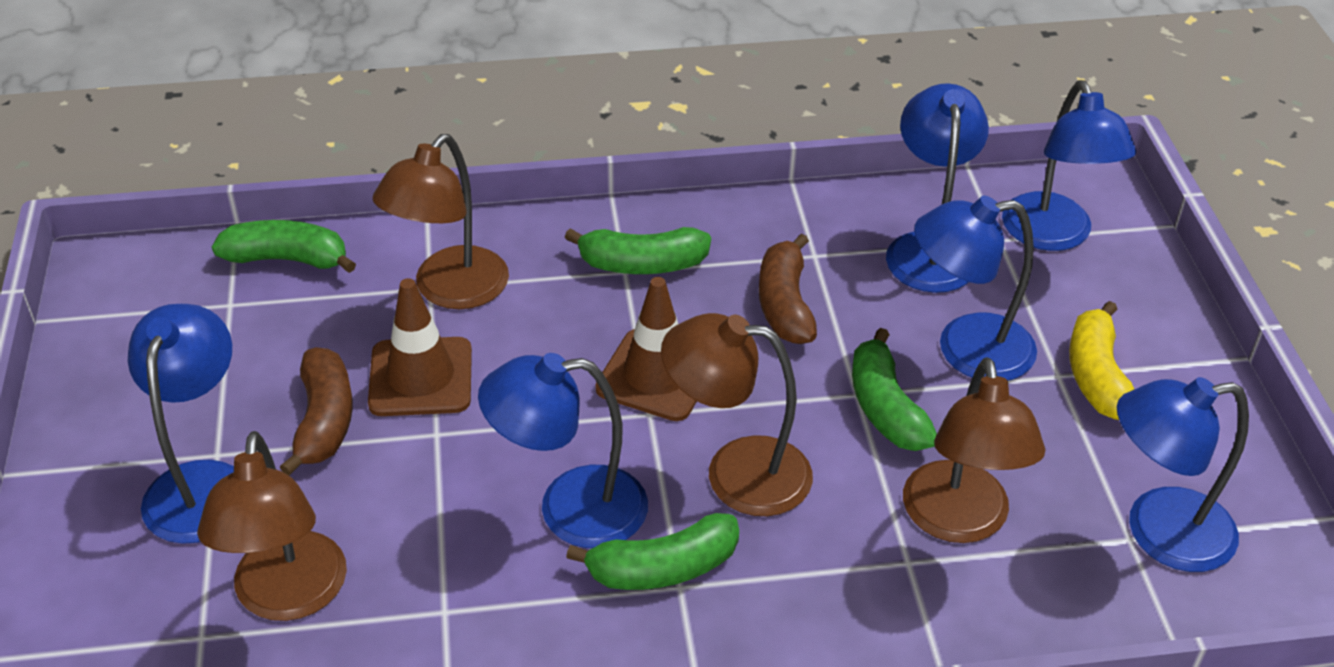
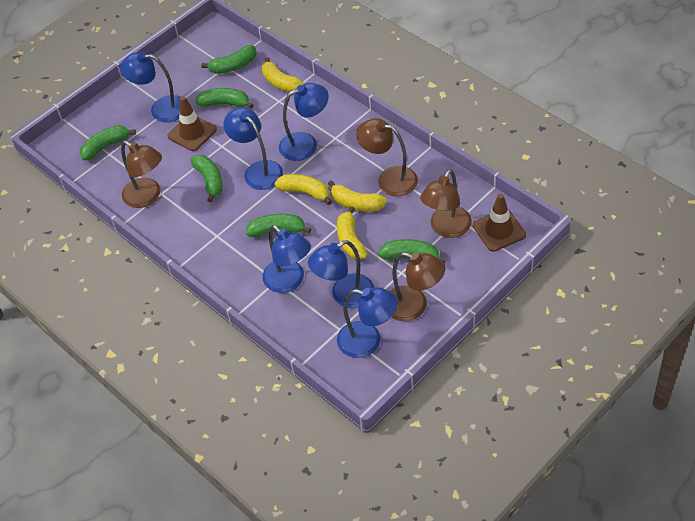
brown banana: 2 -> 0
green banana: 4 -> 6
yellow banana: 1 -> 4

